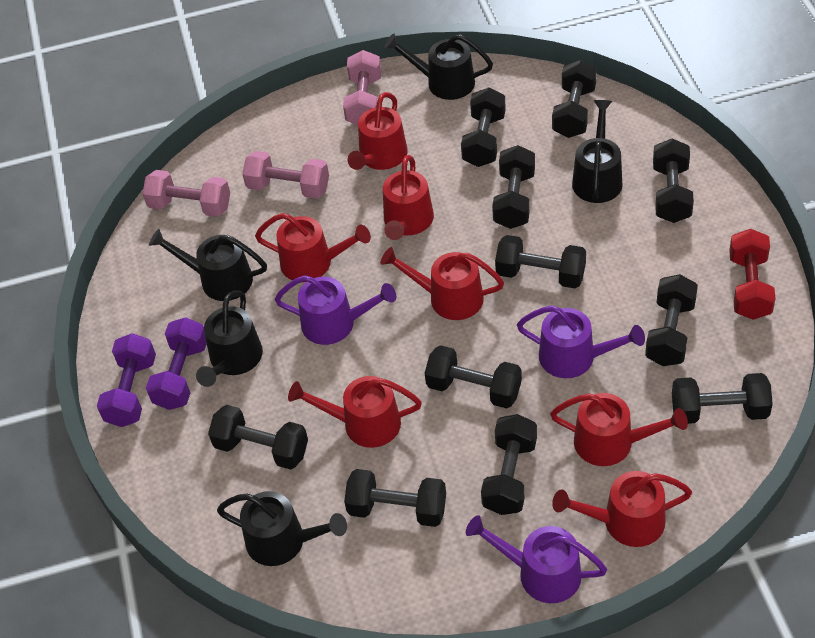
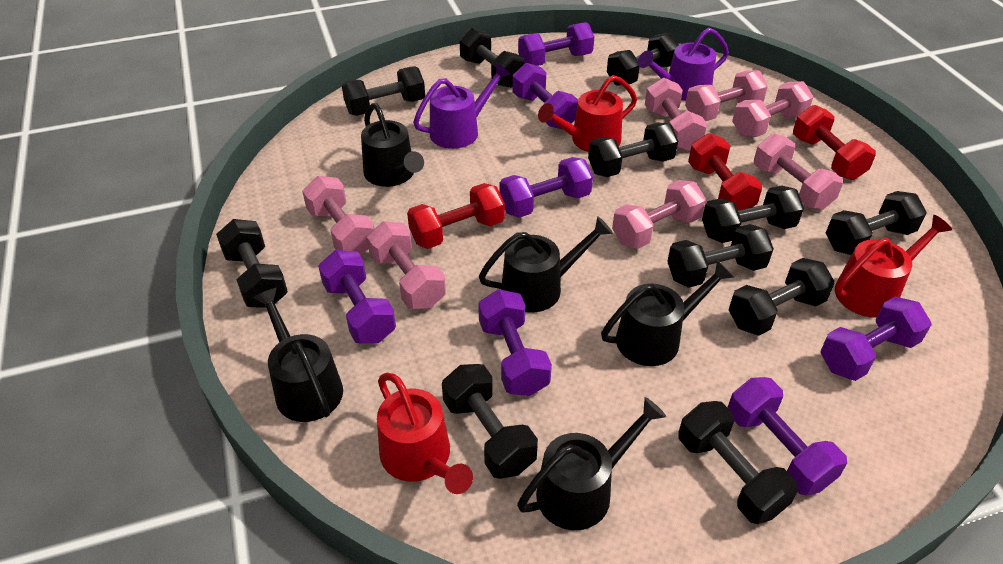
pink dumbbell: 3 -> 7
purple dumbbell: 2 -> 7
purple watering can: 3 -> 2
red dumbbell: 1 -> 3
red watering can: 7 -> 3

